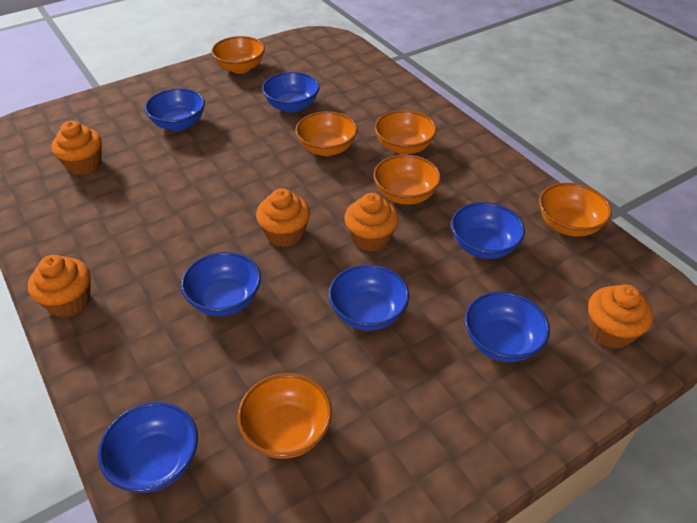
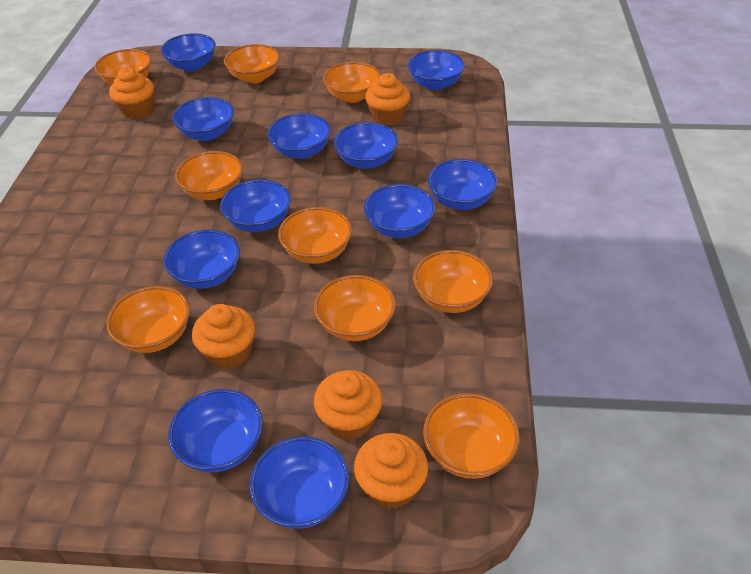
blue bowl: 7 -> 11
orange bowl: 6 -> 9

